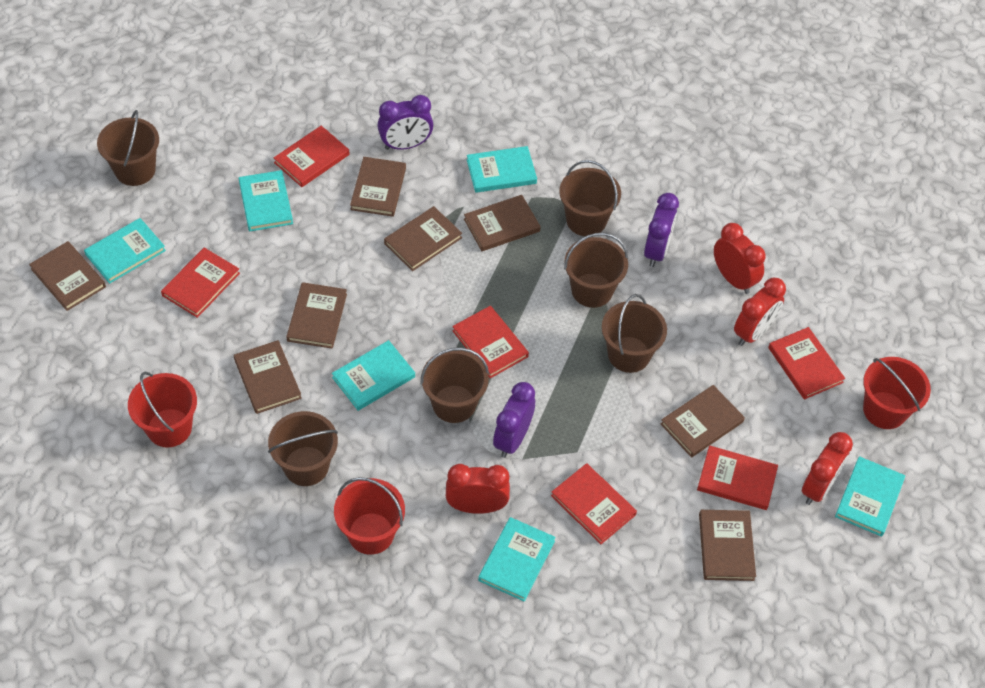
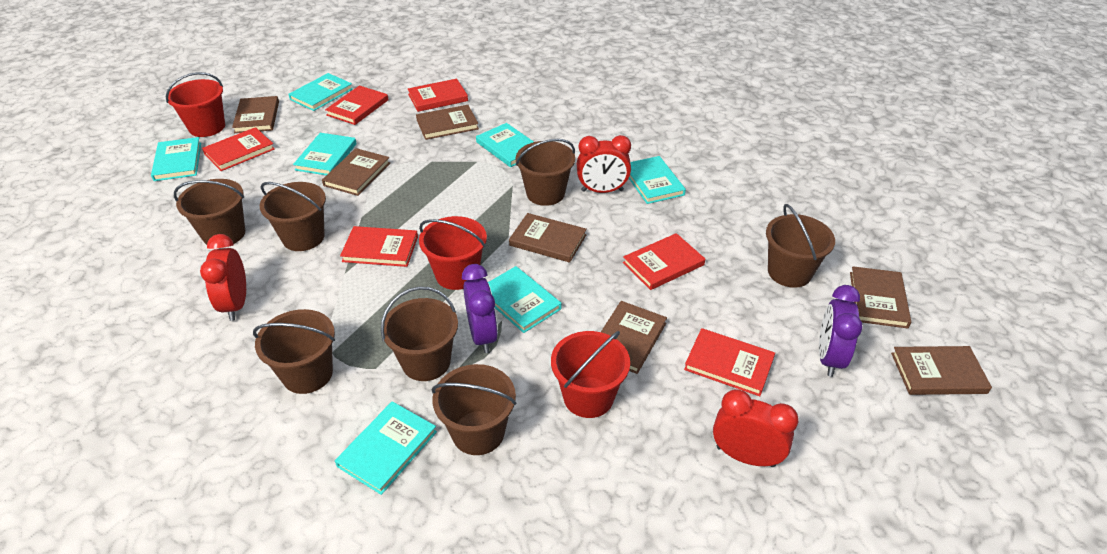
brown book: 8 -> 7
brown bucket: 6 -> 7
purple clock: 3 -> 2
red clock: 4 -> 3
turquoise book: 6 -> 7

